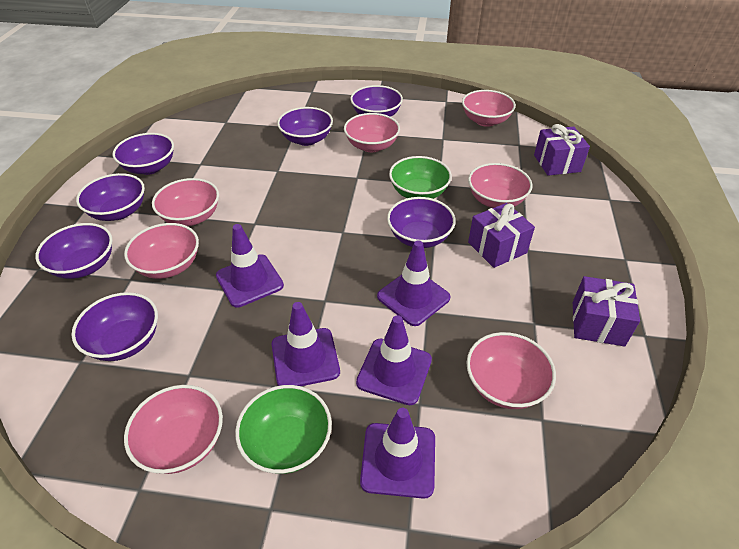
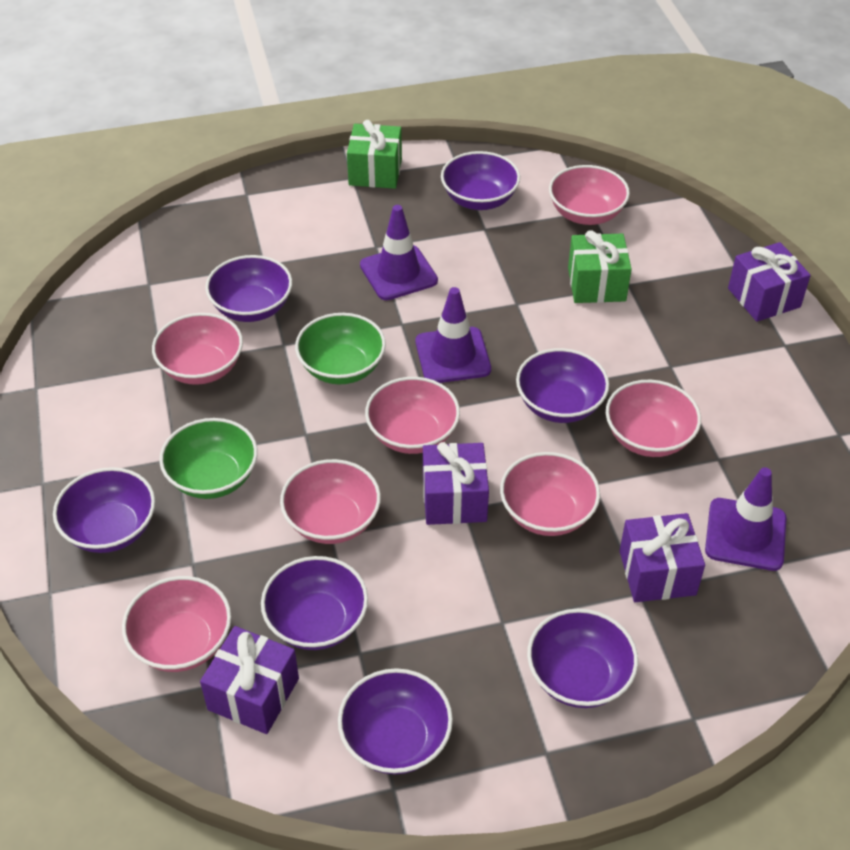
green gift: 0 -> 2
purple gift: 3 -> 4
purple traffic cone: 5 -> 3

